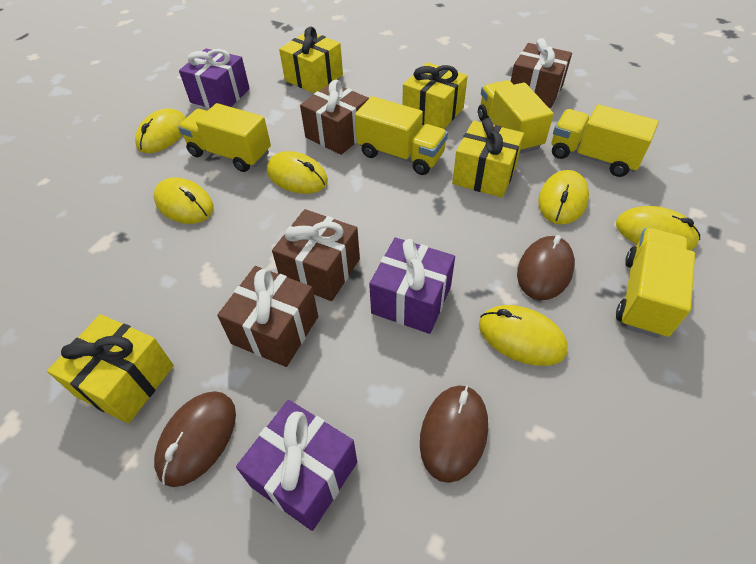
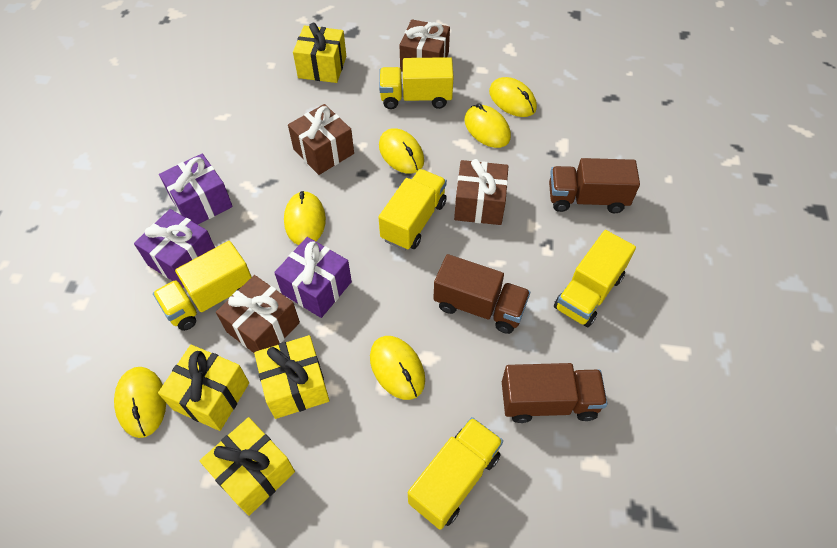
brown mouse: 3 -> 0
brown truck: 0 -> 3

